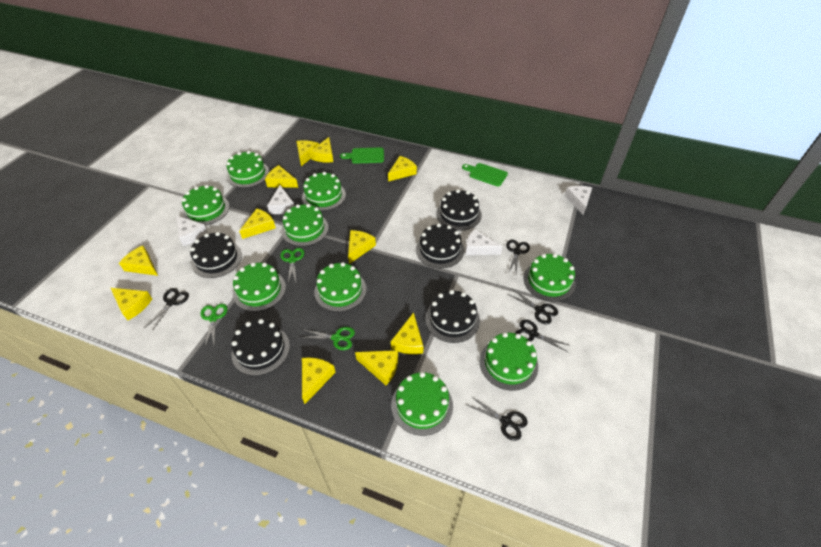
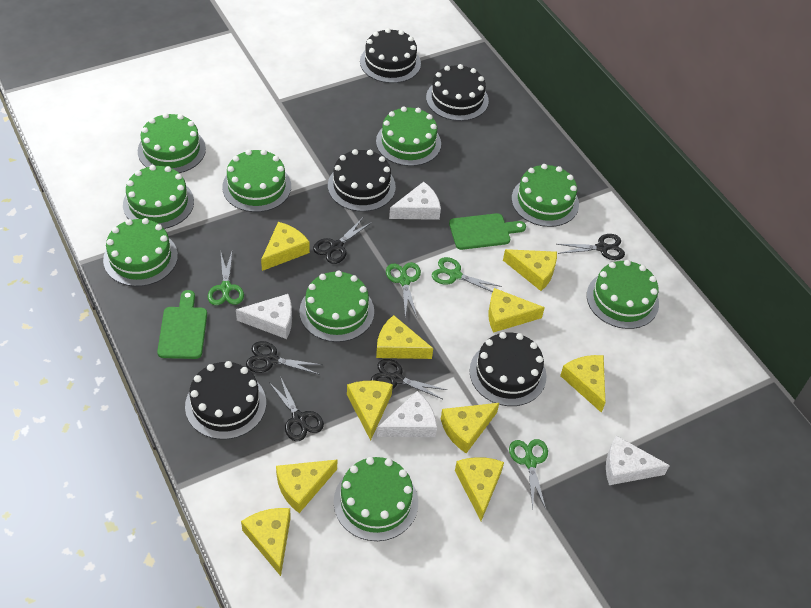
green scissors: 3 -> 4
yellow cheese: 11 -> 10

